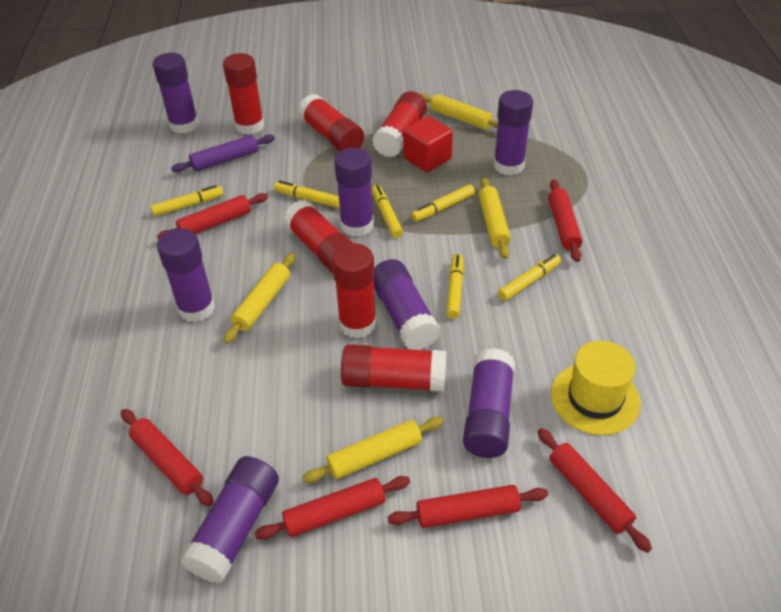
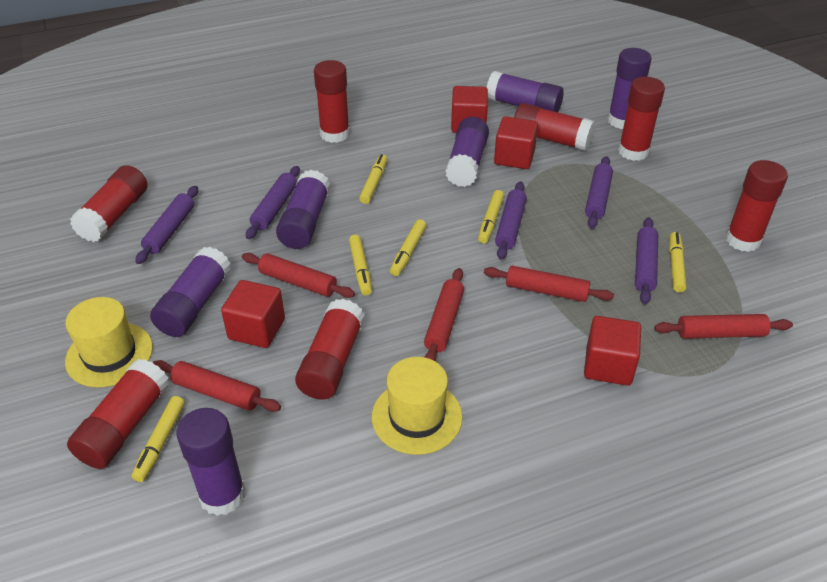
purple glue stick: 7 -> 6
purple rolling pin: 1 -> 5
red cube: 1 -> 4
red glue stick: 6 -> 7
red rolling pin: 6 -> 5
yellow hat: 1 -> 2
yellow rolling pin: 4 -> 0

